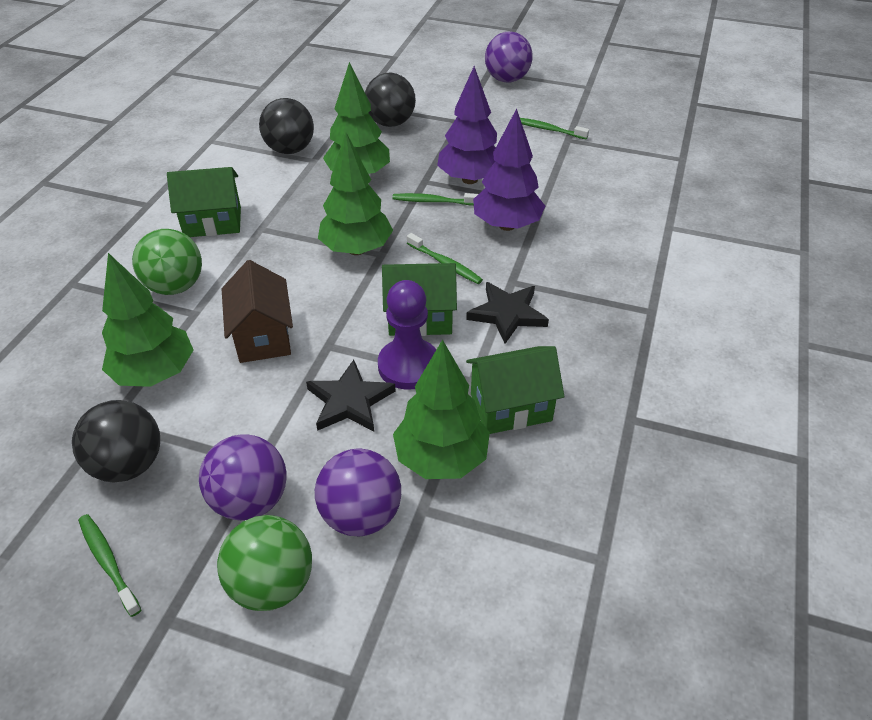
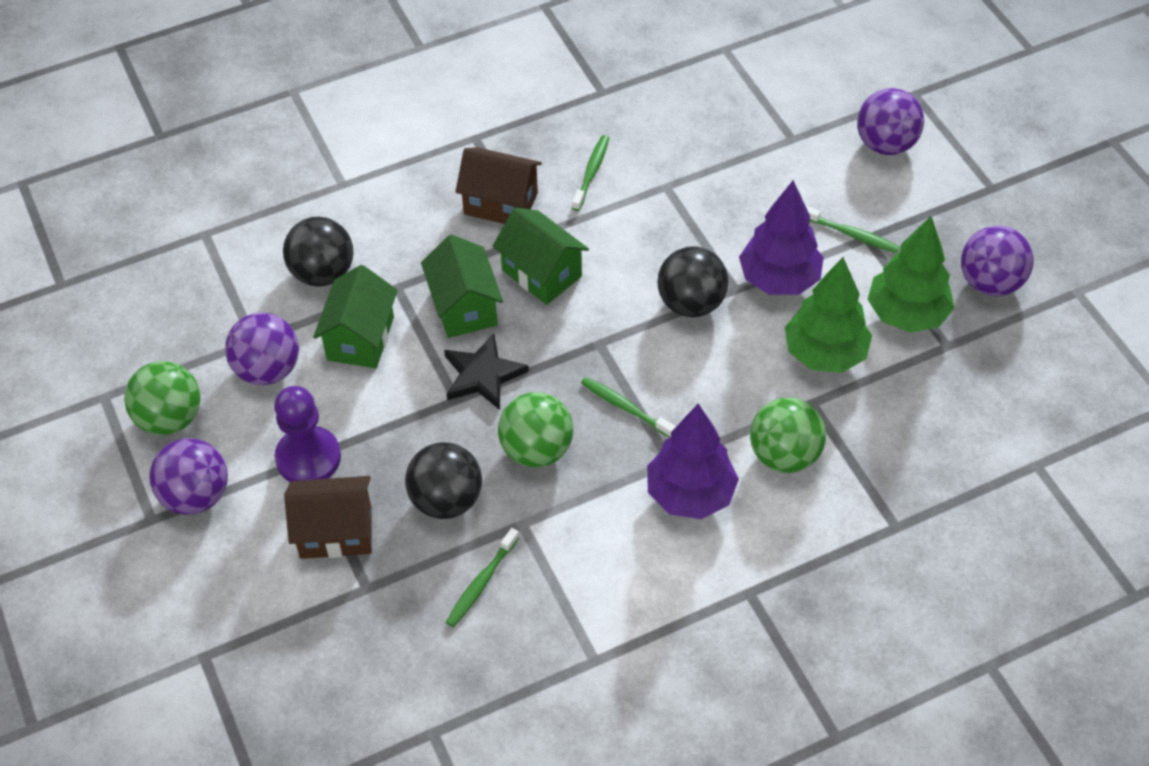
black star: 2 -> 1
brown house: 1 -> 2
green ball: 2 -> 3
green tree: 4 -> 2
purple ball: 3 -> 4

